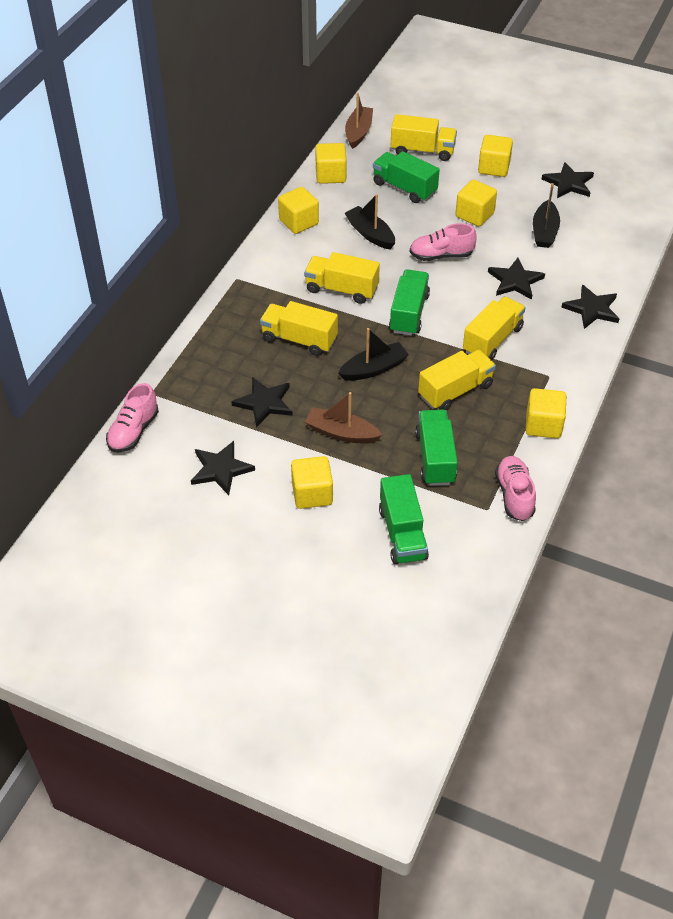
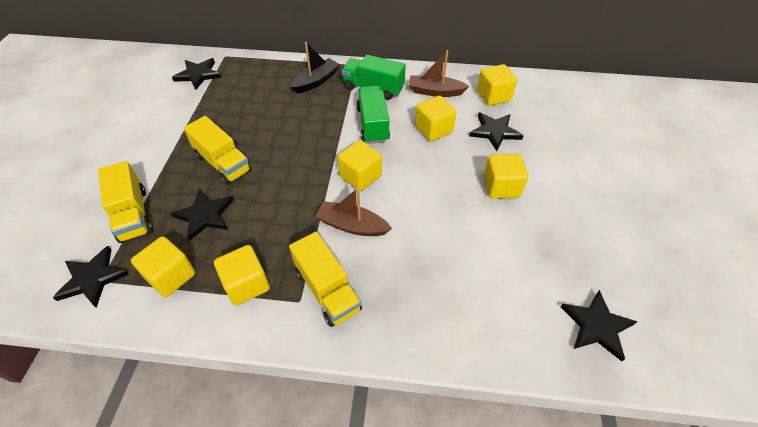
black boat: 3 -> 1
green truck: 4 -> 2
pink shoe: 3 -> 0
yellow truck: 5 -> 3

